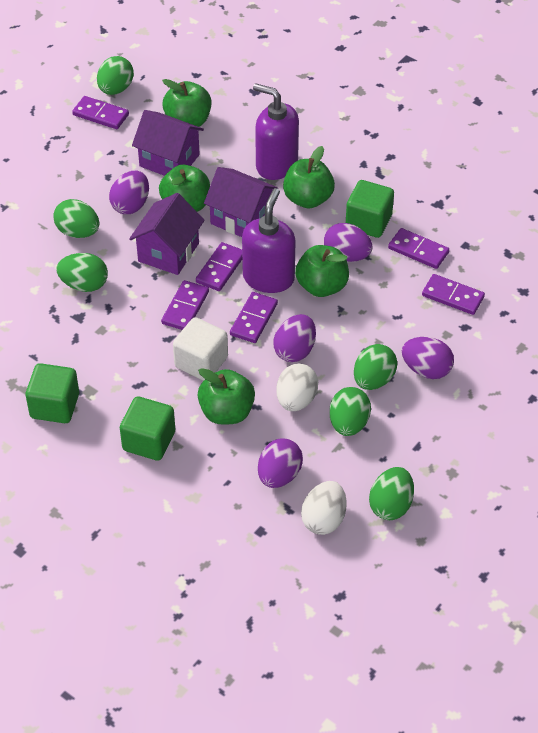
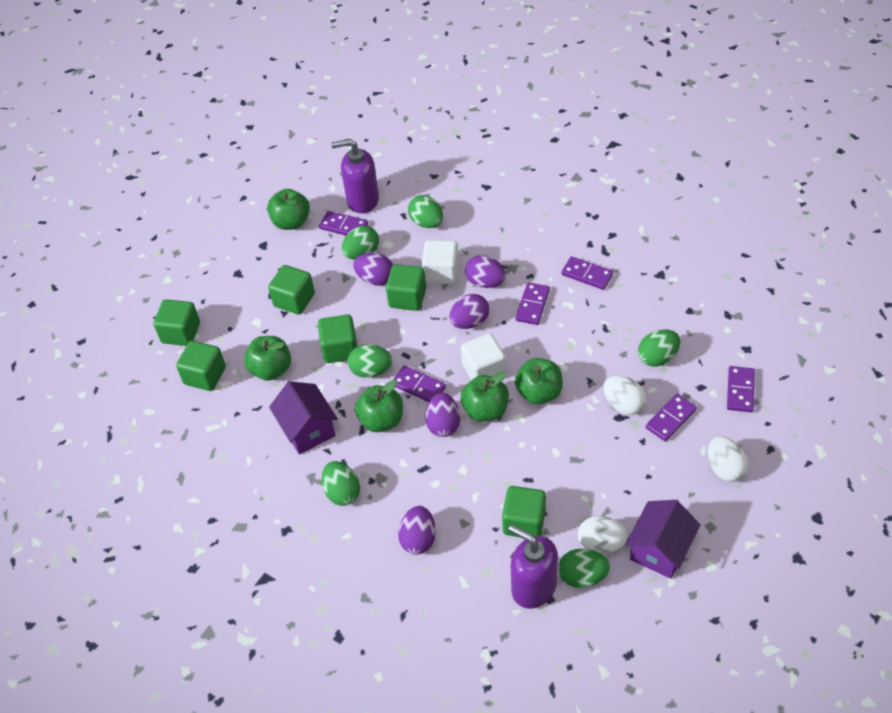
green cube: 3 -> 6
purple house: 3 -> 2
white cube: 1 -> 2
white egg: 2 -> 3

